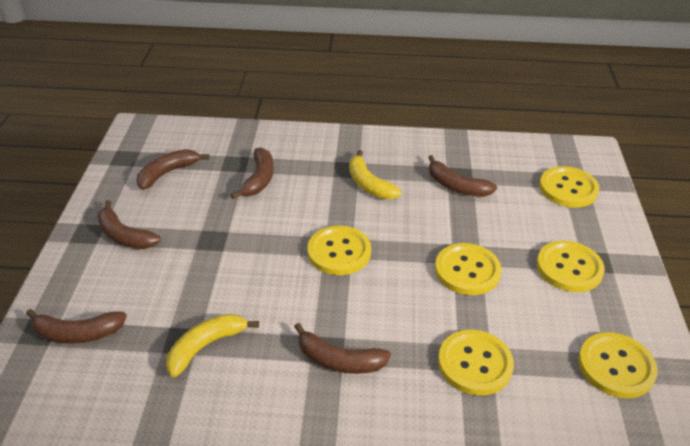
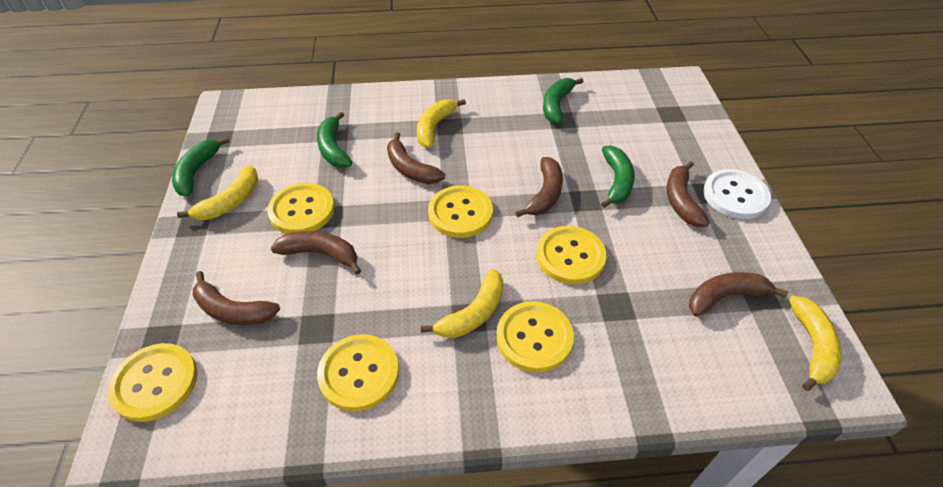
green banana: 0 -> 4
white button: 0 -> 1
yellow banana: 2 -> 4

